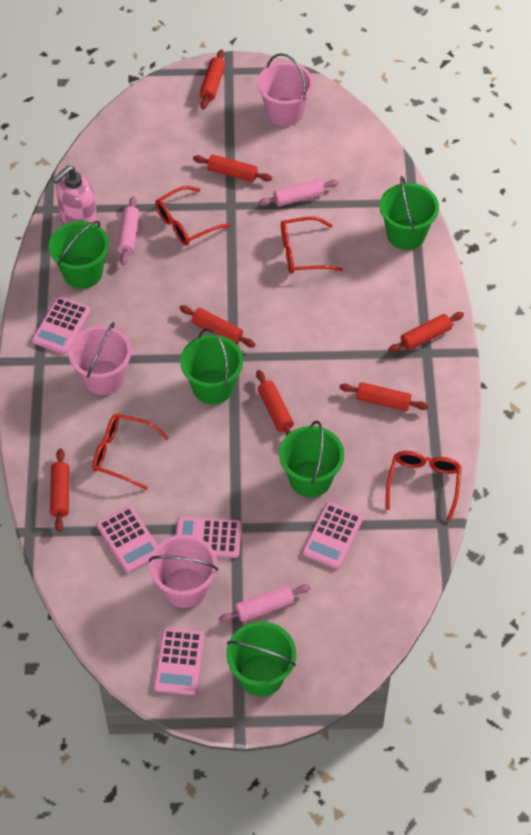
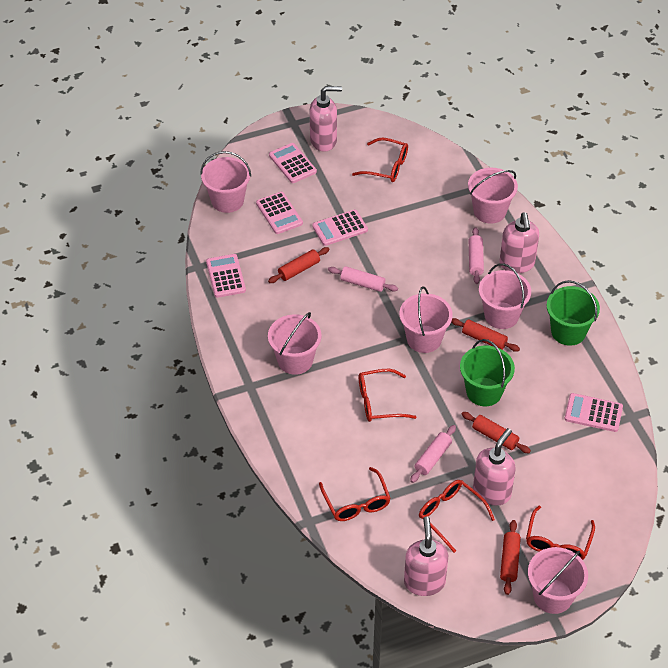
green bucket: 5 -> 2
pink bucket: 3 -> 6
pink soap dispenser: 1 -> 4
red glasses: 4 -> 5
red rolling pin: 7 -> 4

